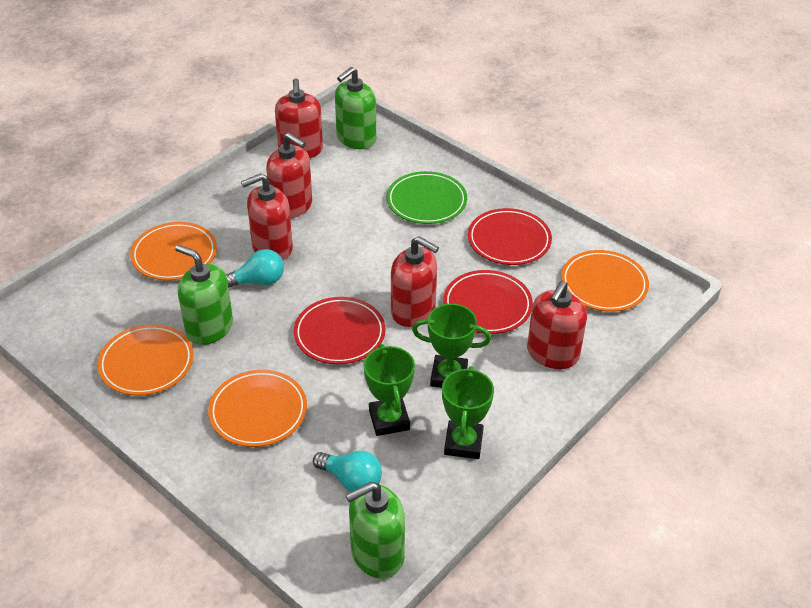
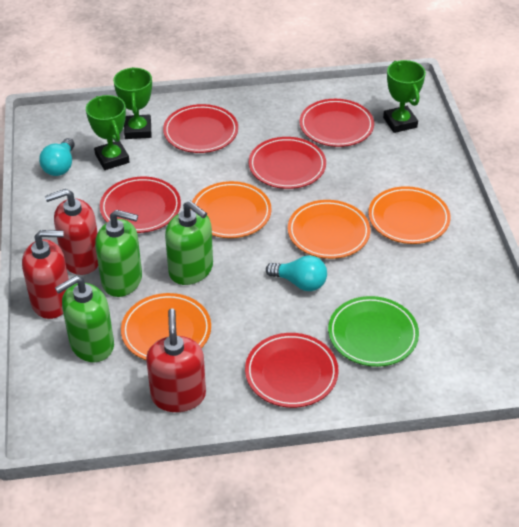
red plate: 3 -> 5
red soap dispenser: 5 -> 3

